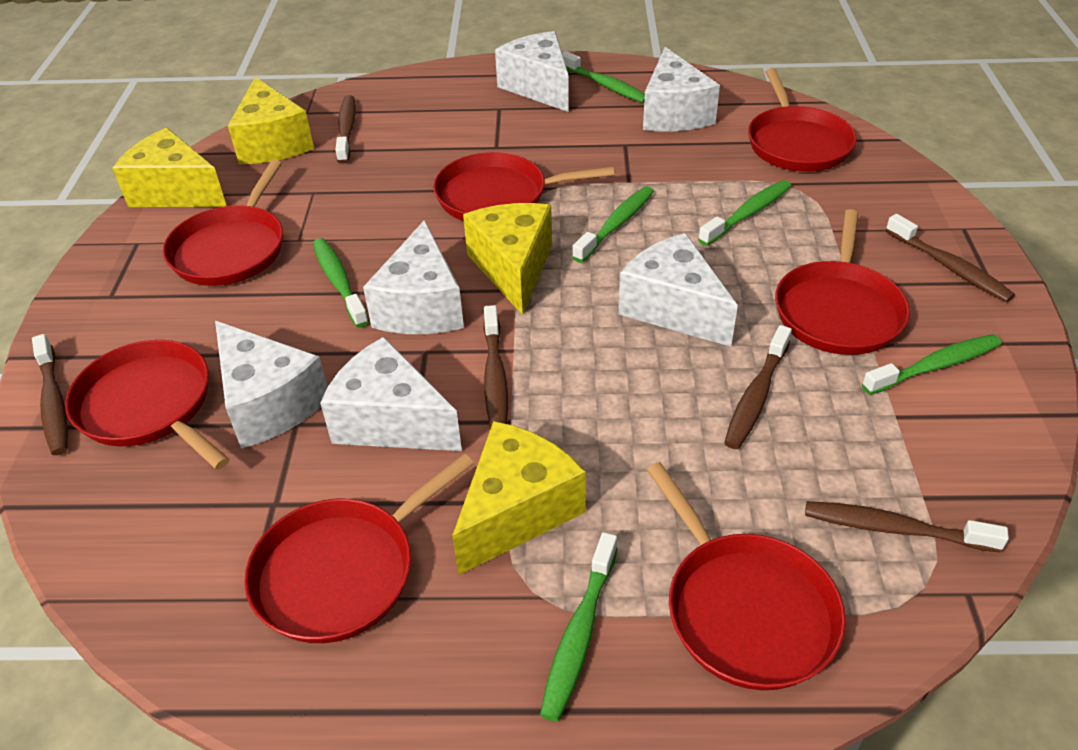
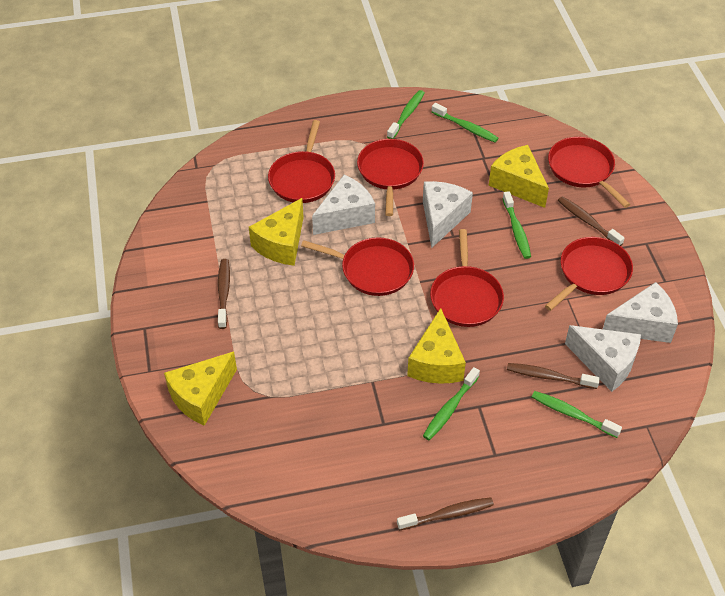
brown toothbrush: 6 -> 4
green toothbrush: 6 -> 5
red pan: 7 -> 6
white cheese: 6 -> 4

